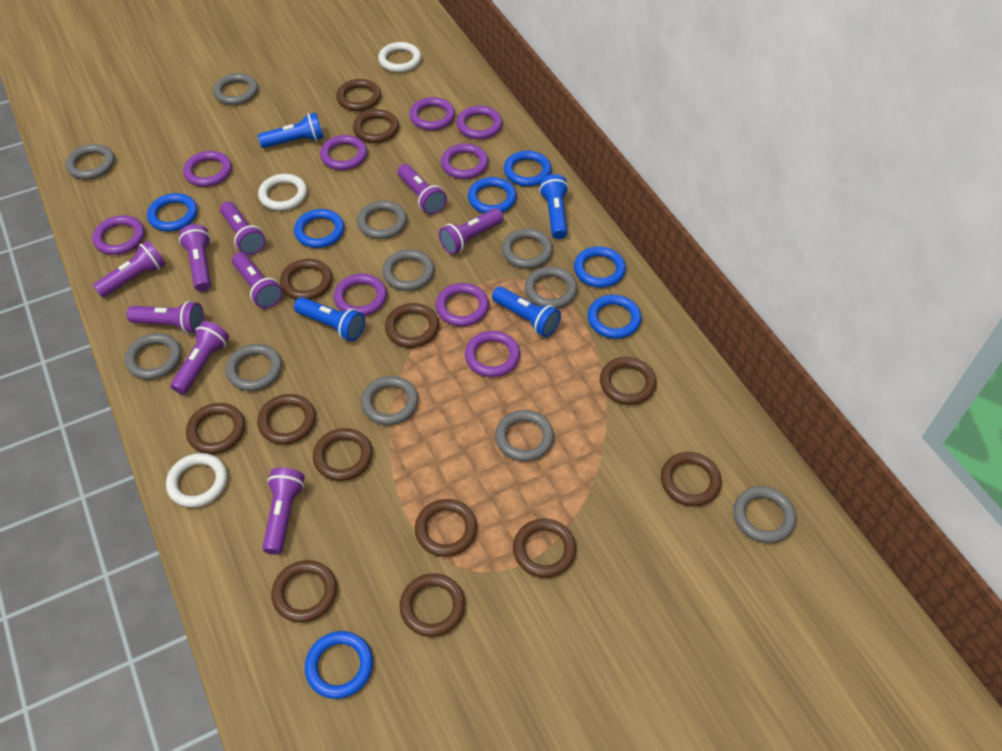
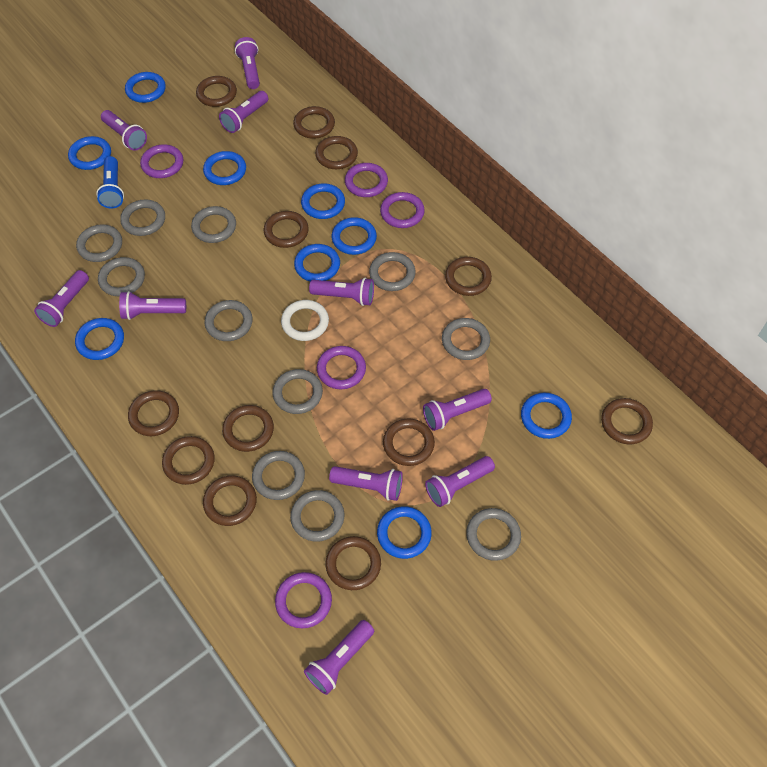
blue flashlight: 4 -> 1
blue ring: 7 -> 9
brown ring: 13 -> 12
purple flashlight: 9 -> 10
purple ring: 9 -> 5
white ring: 3 -> 1

